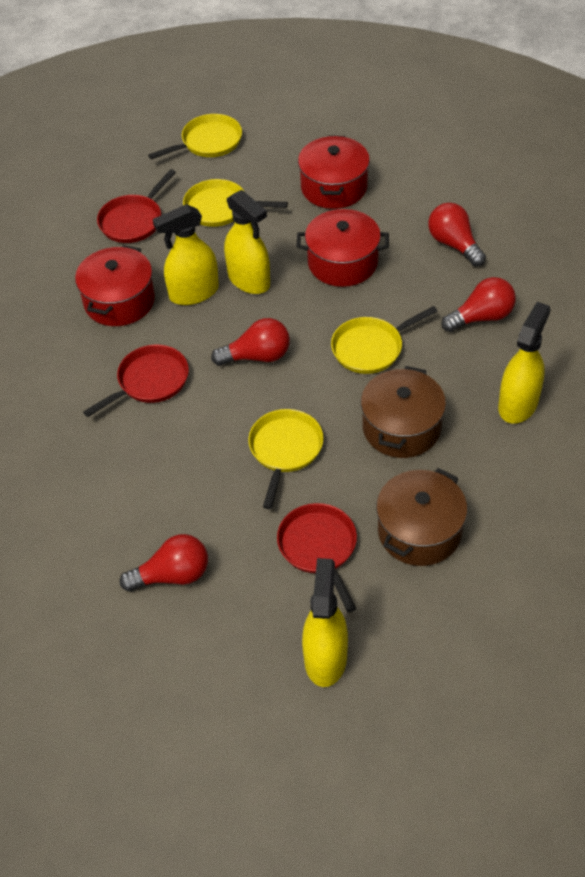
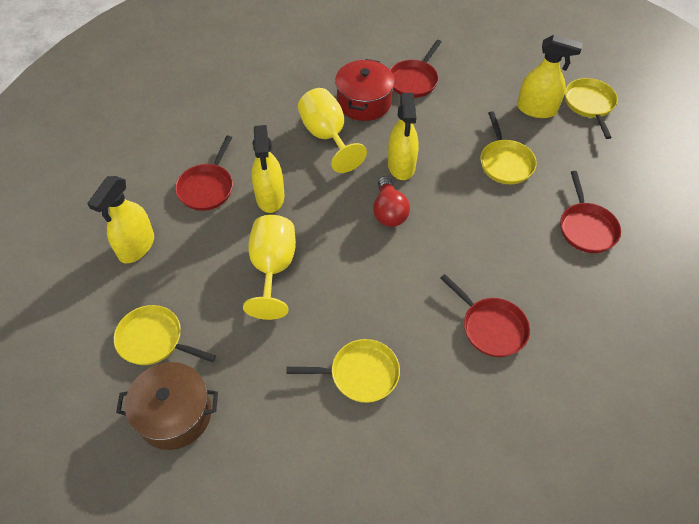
brown pot: 2 -> 1
red light bulb: 4 -> 1
red pan: 3 -> 4
red pot: 3 -> 1
yellow goblet: 0 -> 2

